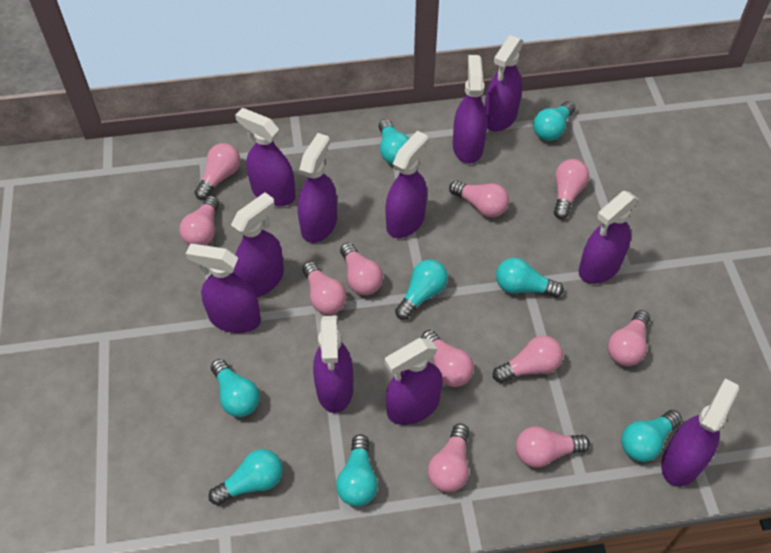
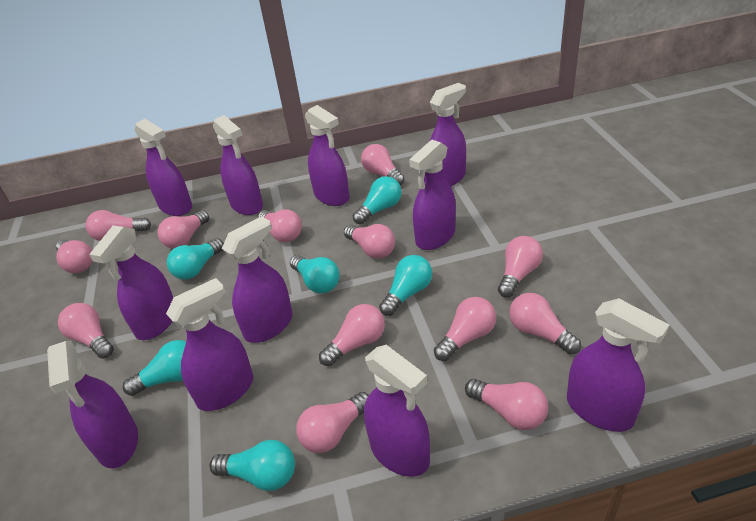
pink light bulb: 11 -> 13
turquoise light bulb: 8 -> 6

